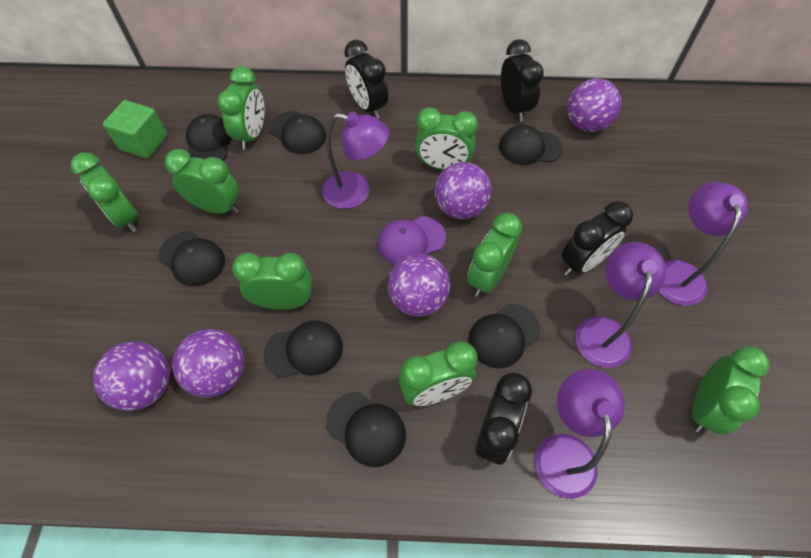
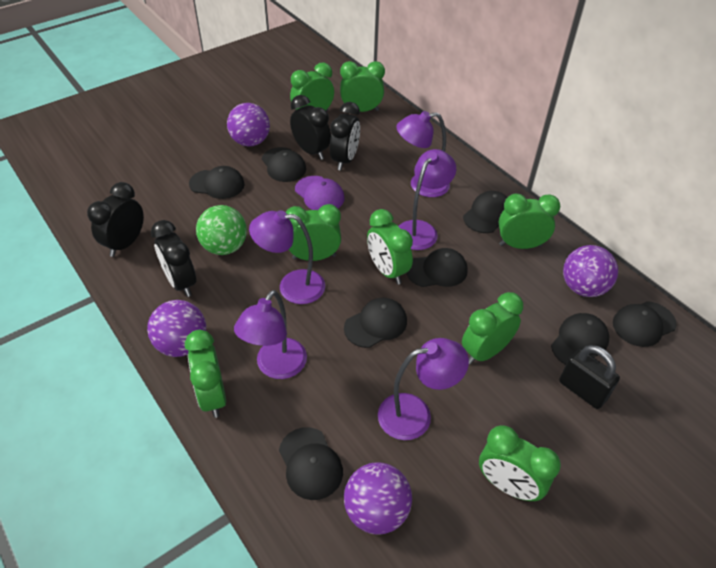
black cap: 7 -> 8
black padlock: 0 -> 1
green ball: 0 -> 1
green cube: 1 -> 0
purple ball: 5 -> 4
purple lamp: 4 -> 5

